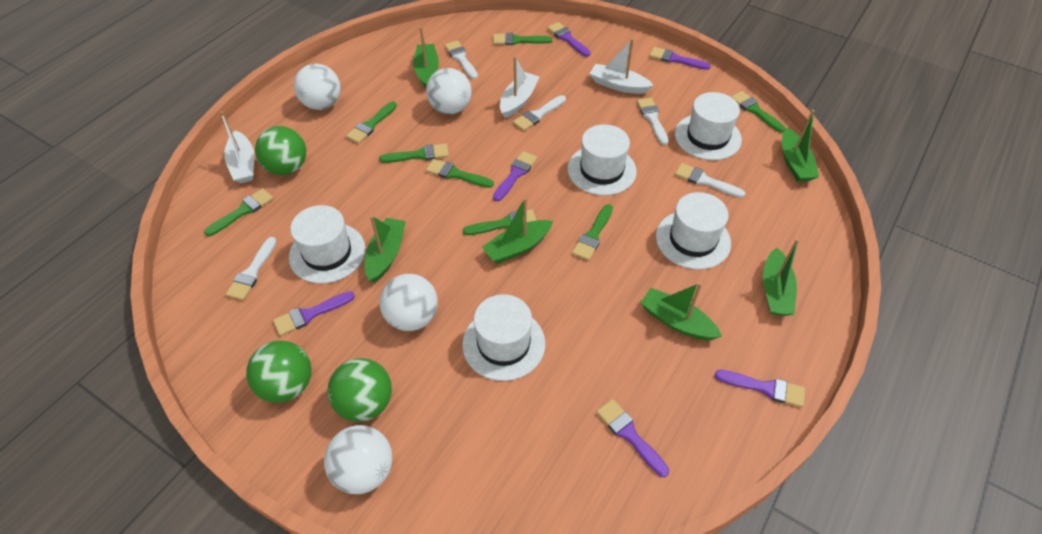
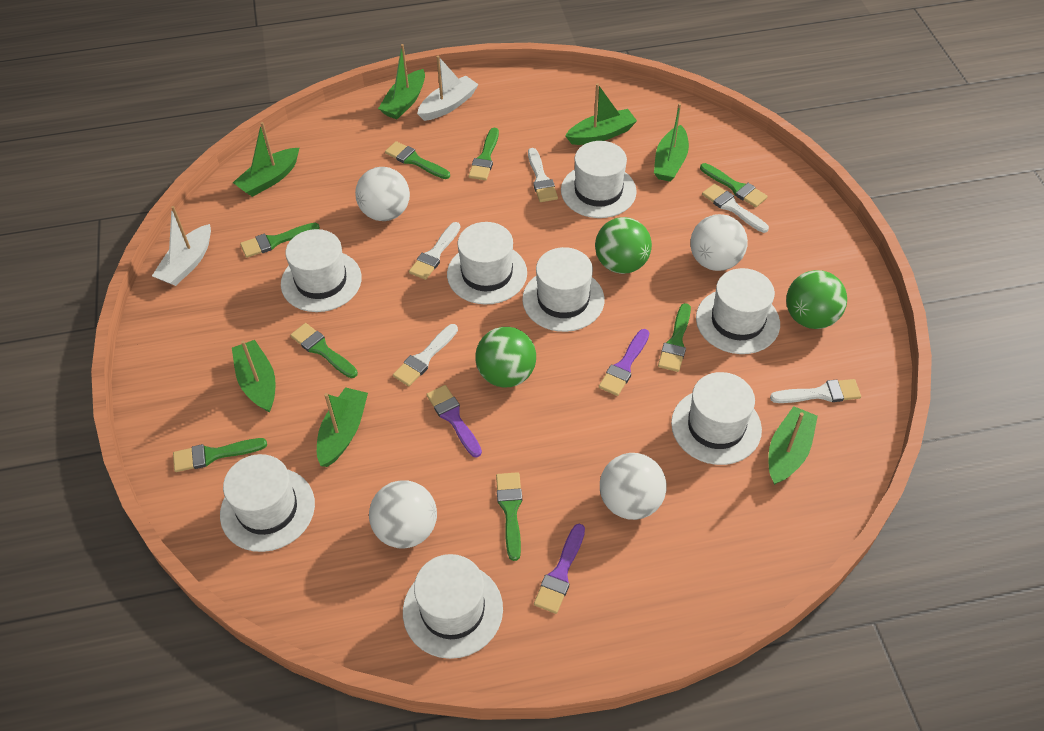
green boat: 6 -> 7
purple brush: 6 -> 3
white boat: 3 -> 2
white hat: 5 -> 8

